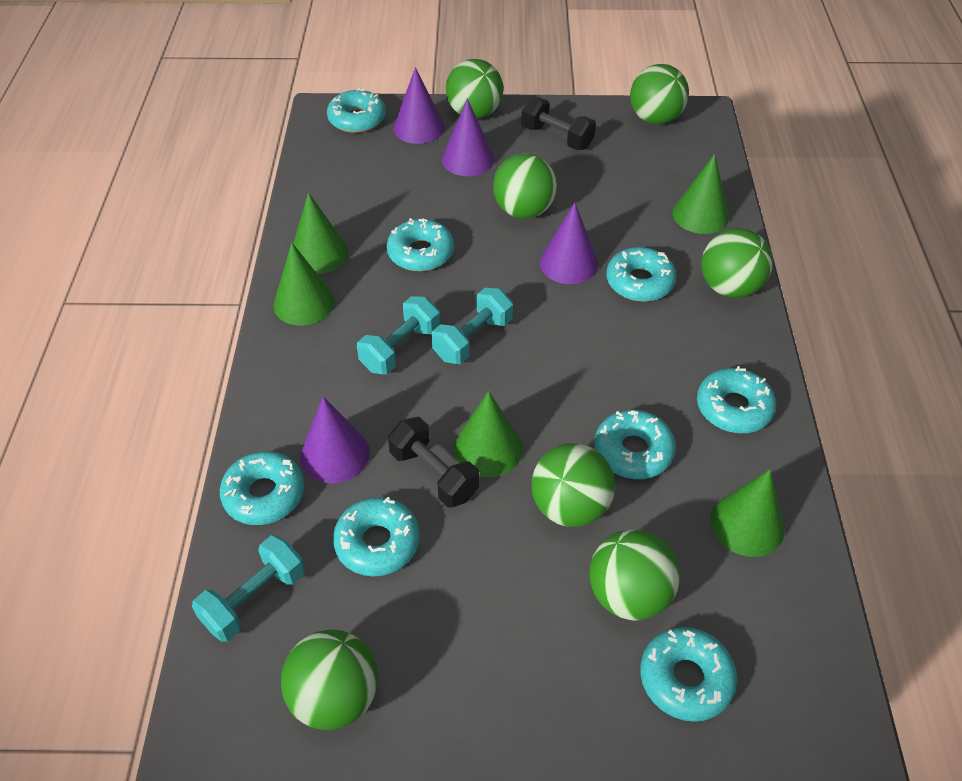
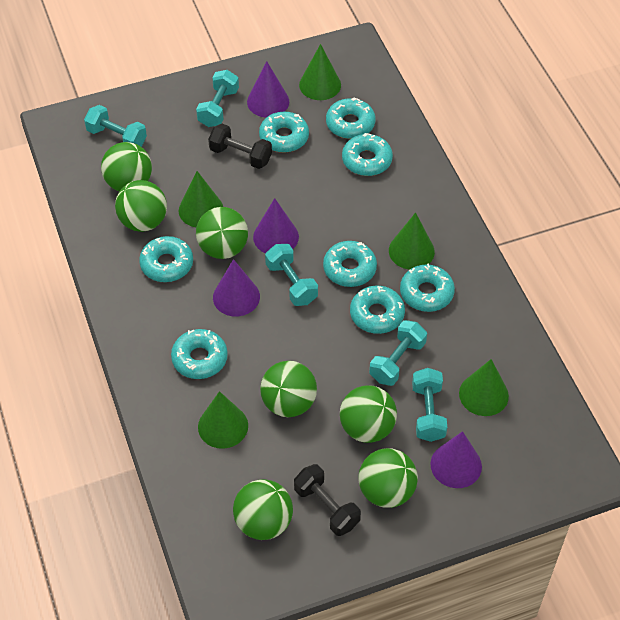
turquoise dumbbell: 3 -> 5

